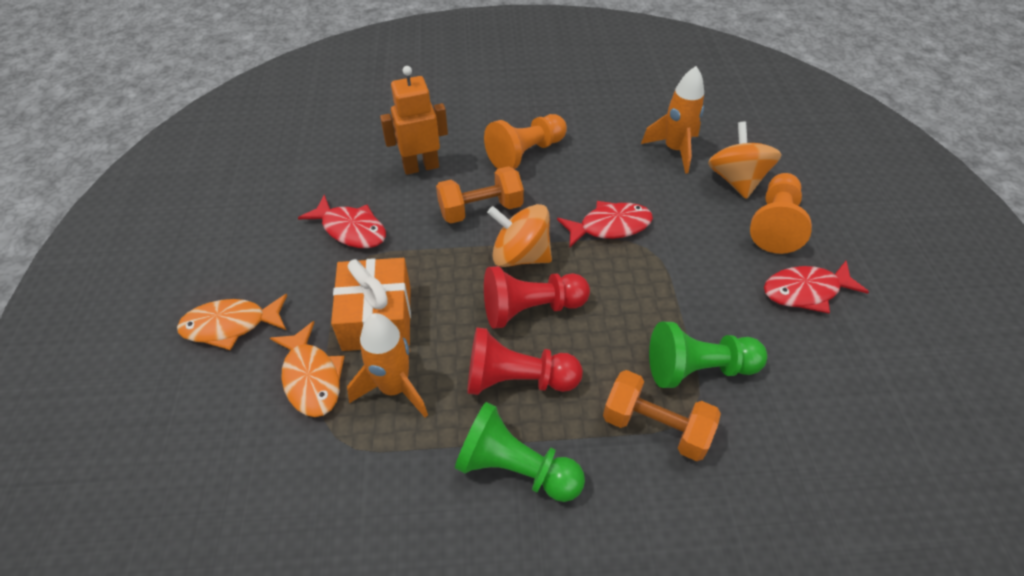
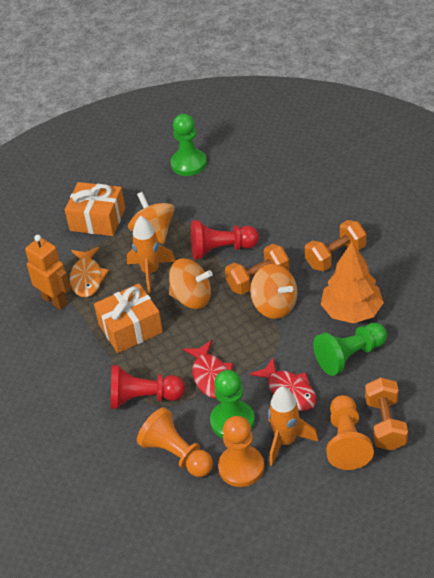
green pawn: 2 -> 3
orange dumbbell: 2 -> 3
orange fish: 2 -> 1
orange gift: 1 -> 2
orange pawn: 2 -> 3
orange spinning top: 2 -> 3
orange tree: 0 -> 1
red fish: 3 -> 2

